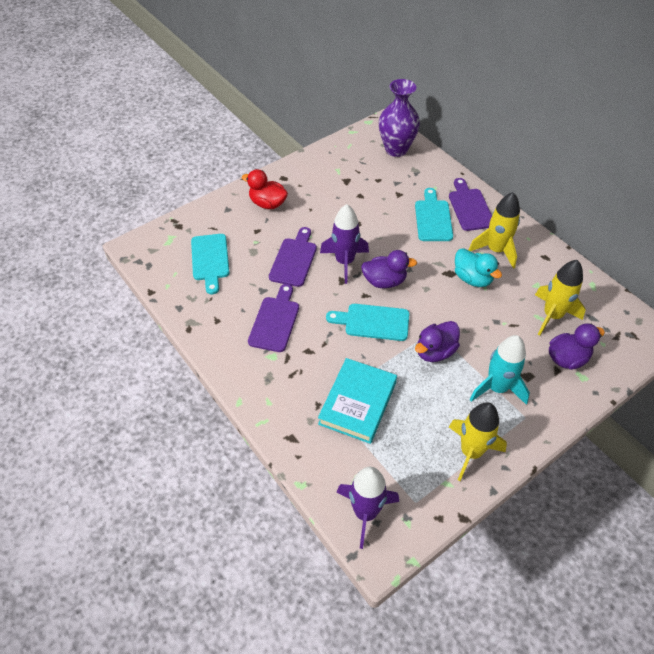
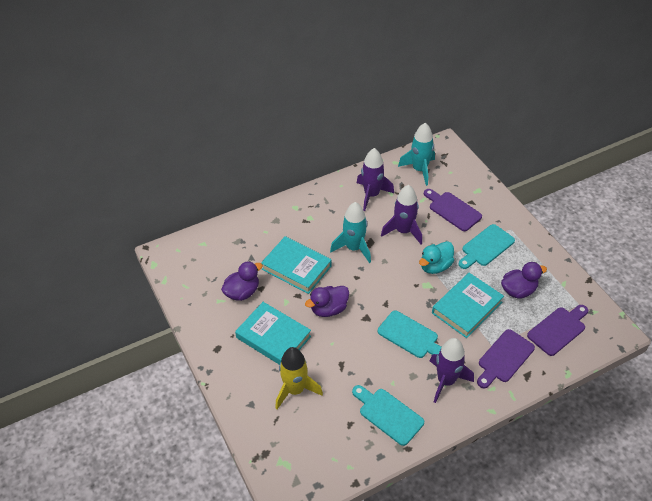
purple rocket: 2 -> 3
purple vase: 1 -> 0
red duck: 1 -> 0
turquoise book: 1 -> 3
turquoise rocket: 1 -> 2
yellow rocket: 3 -> 1

